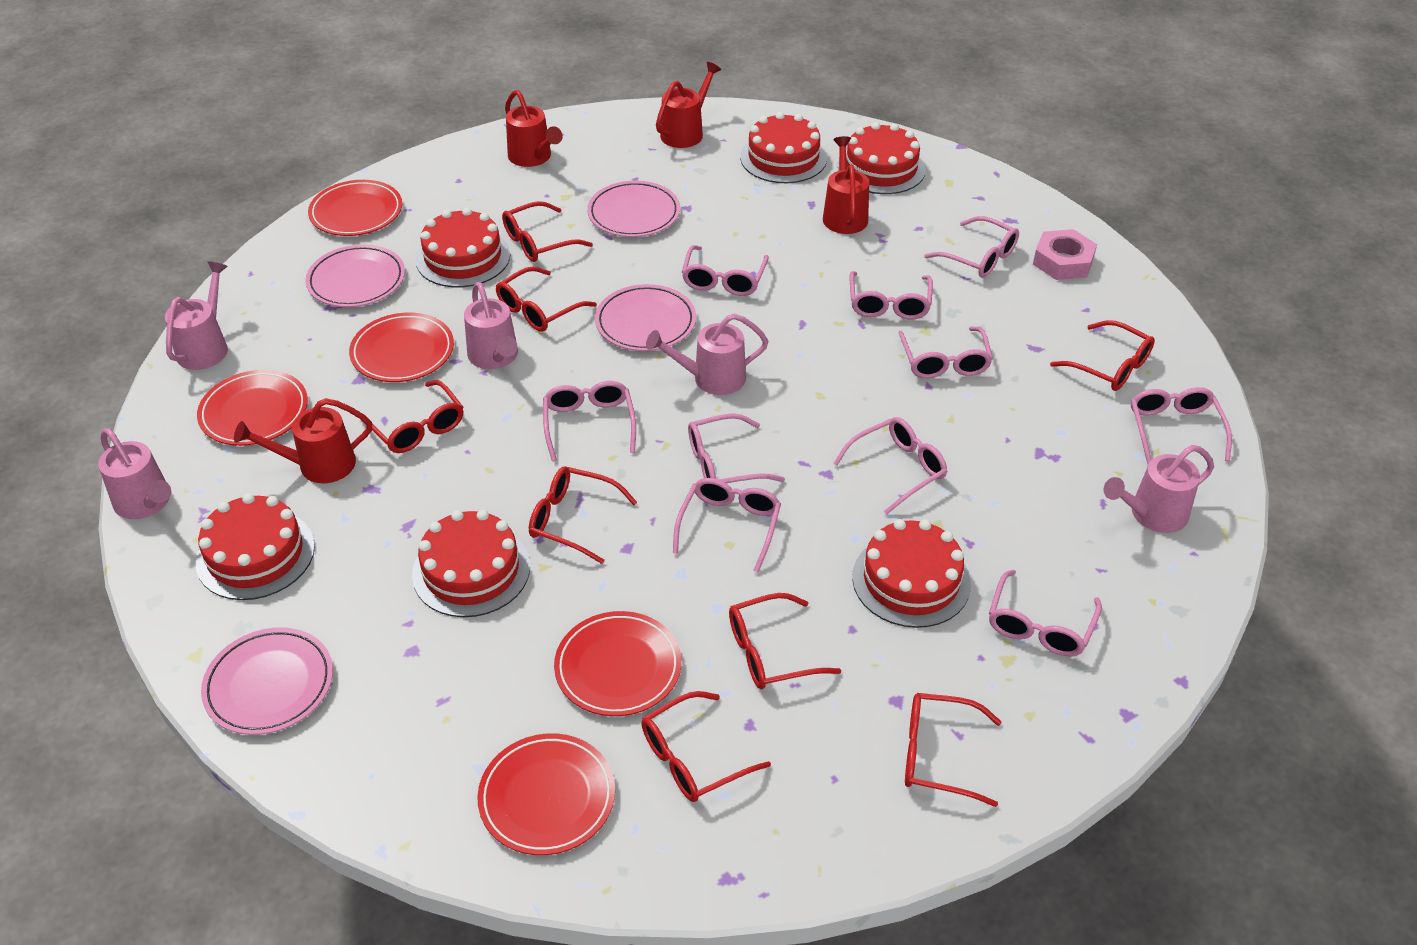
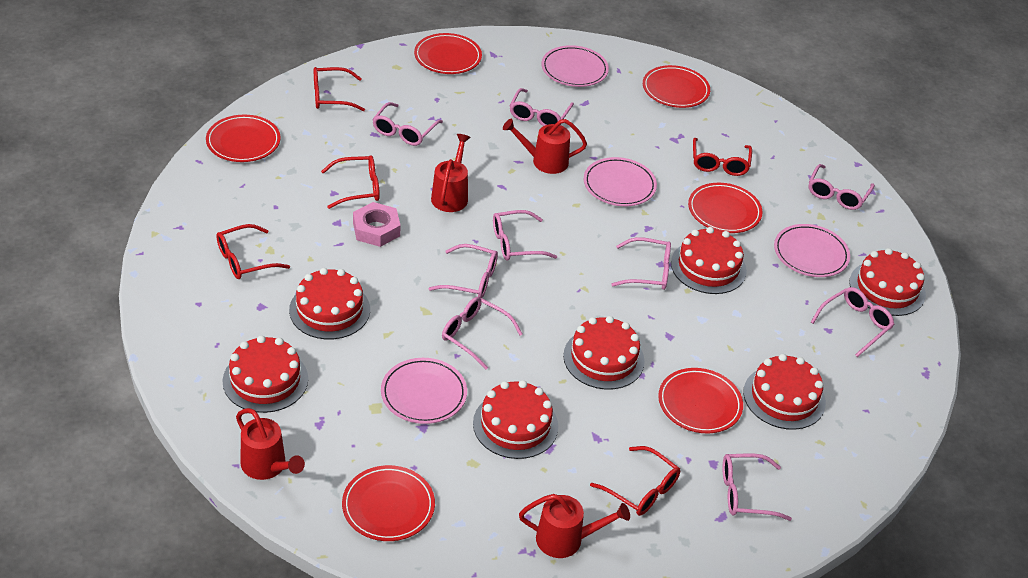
pink glasses: 10 -> 9
pink watering can: 5 -> 0
red cake: 6 -> 7
red glasses: 8 -> 5
red plate: 5 -> 6

